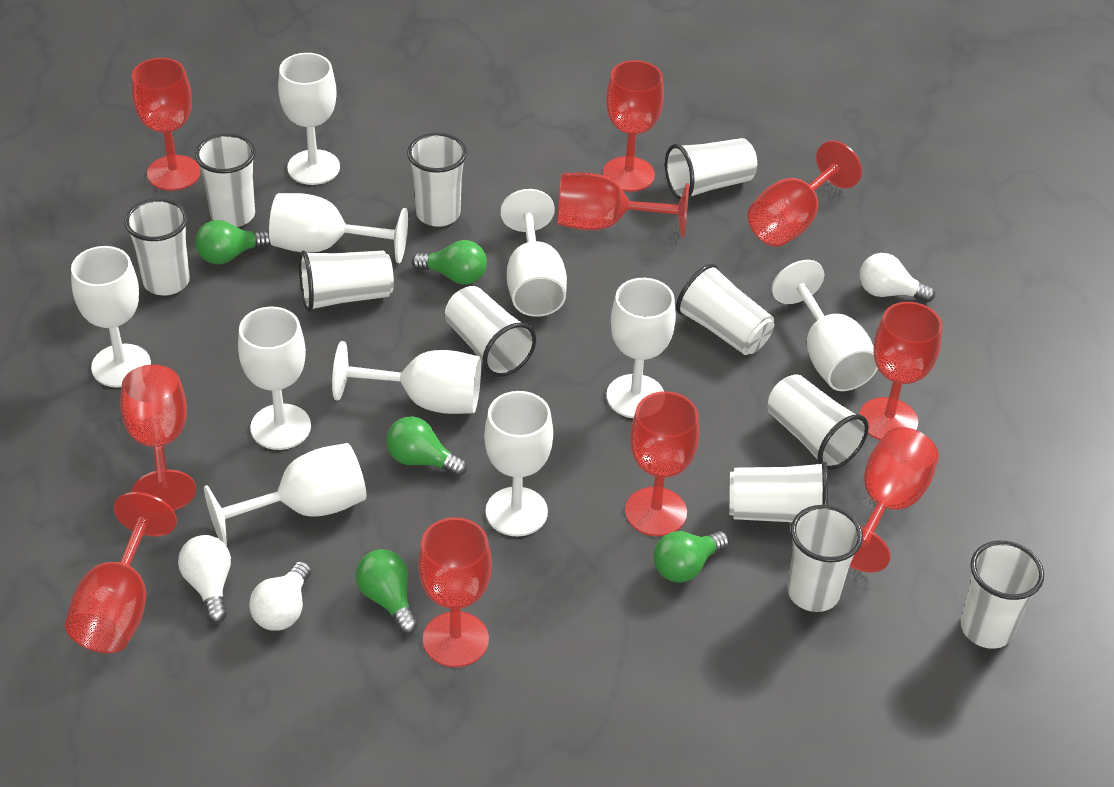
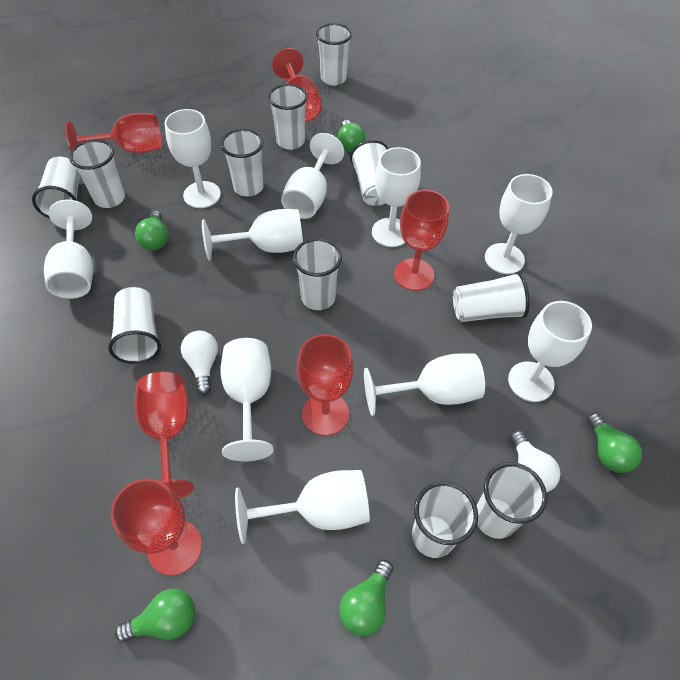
red goblet: 10 -> 6
white light bulb: 3 -> 2

